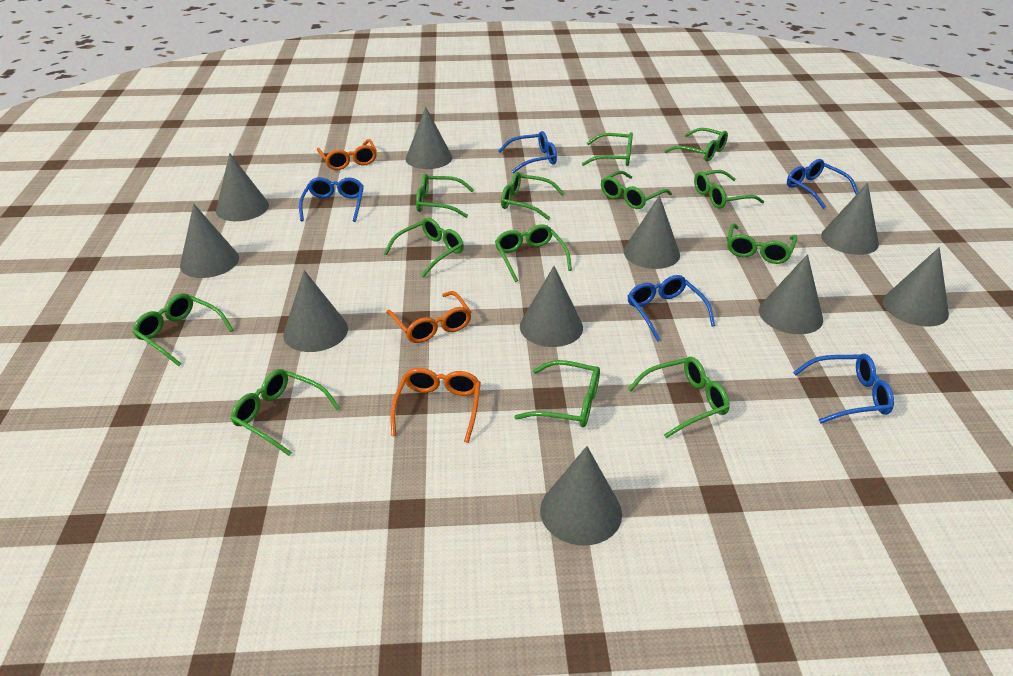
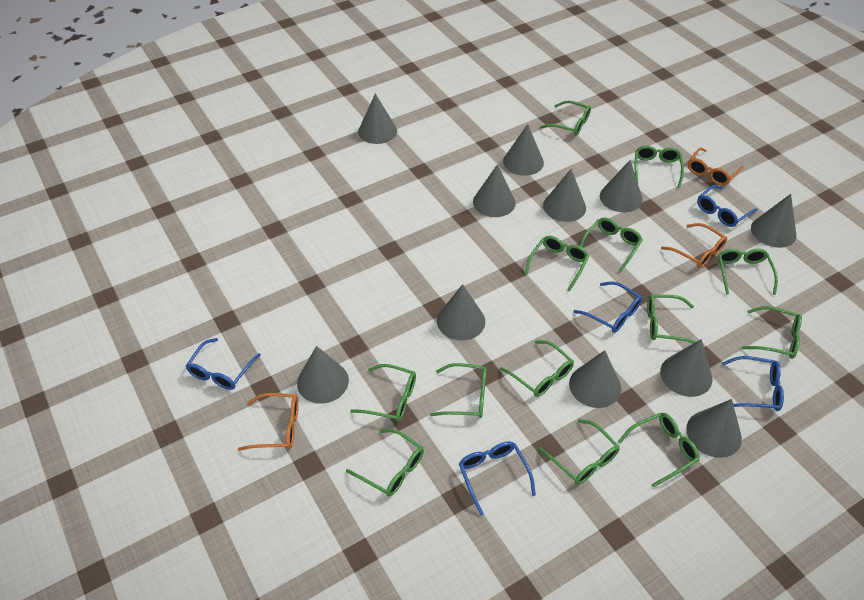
grey cone: 10 -> 11

